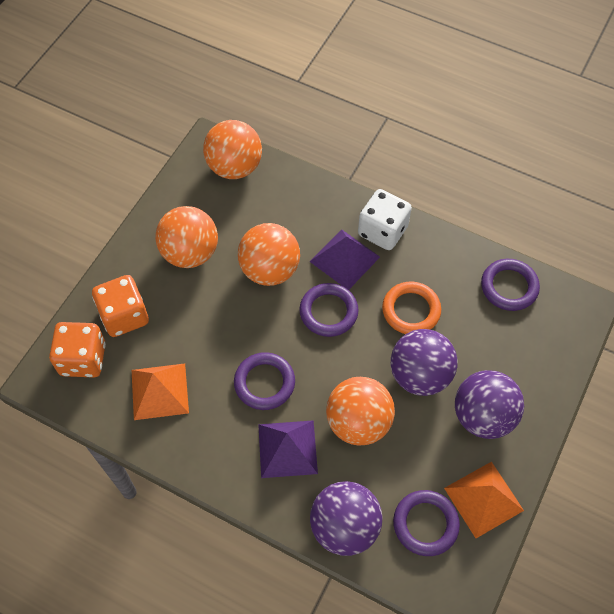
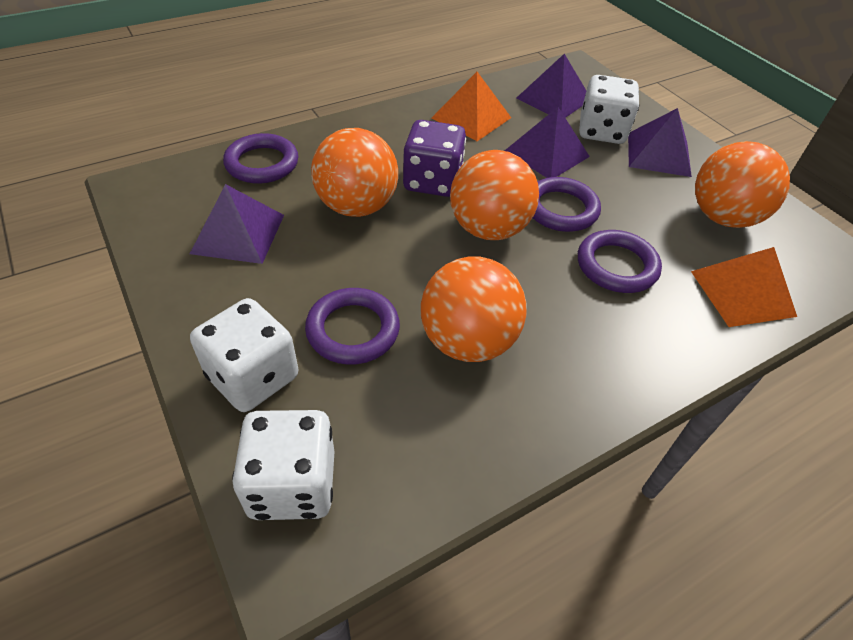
orange dice: 2 -> 0
orange ring: 1 -> 0
purple ball: 3 -> 0
purple dice: 0 -> 1
purple pyramid: 2 -> 4
white dice: 1 -> 3

